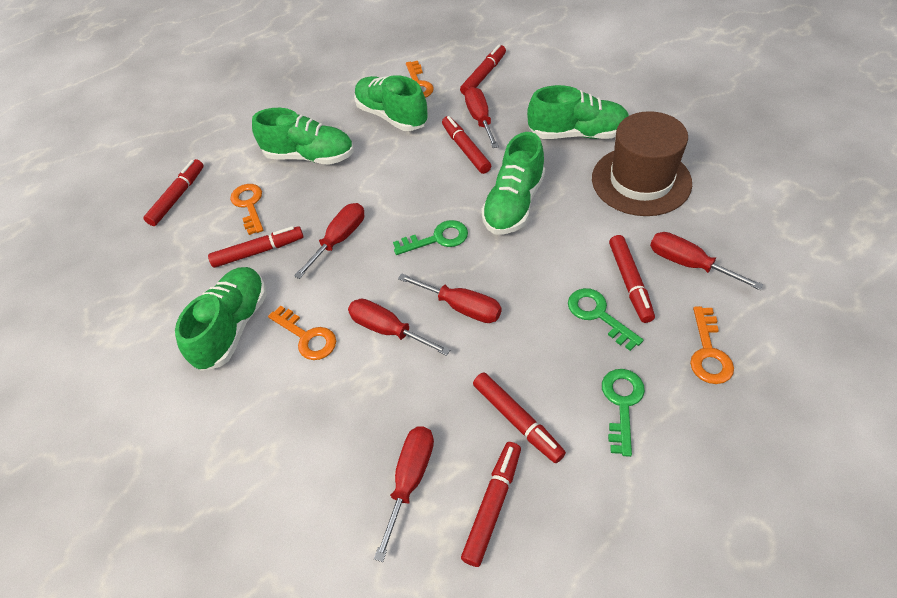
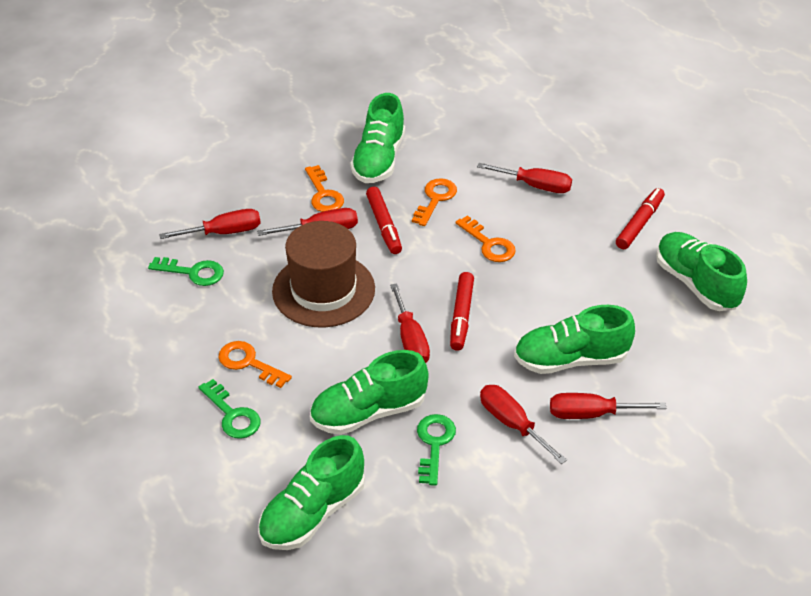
red marker: 7 -> 3

